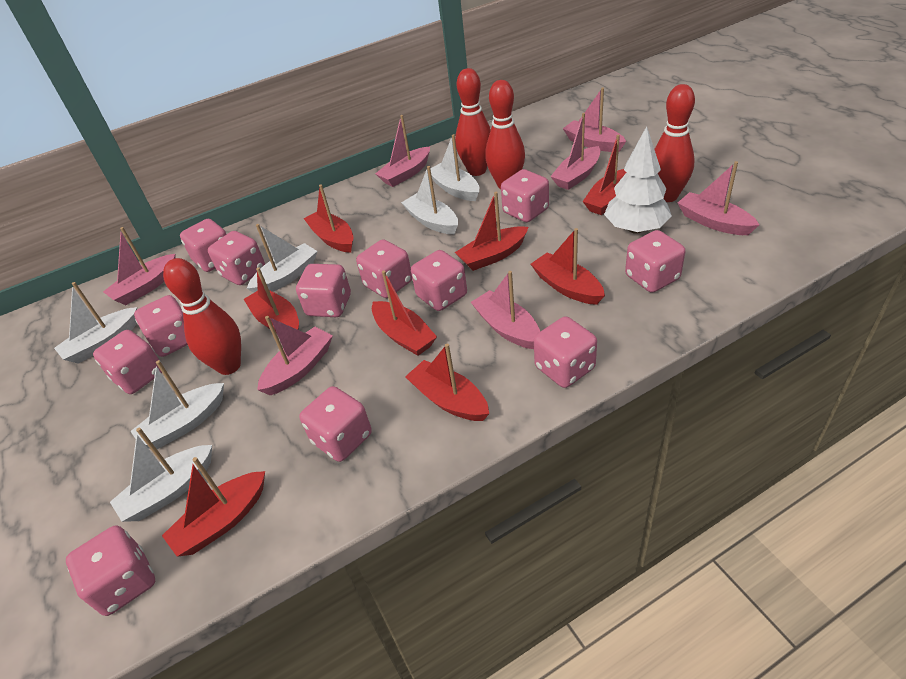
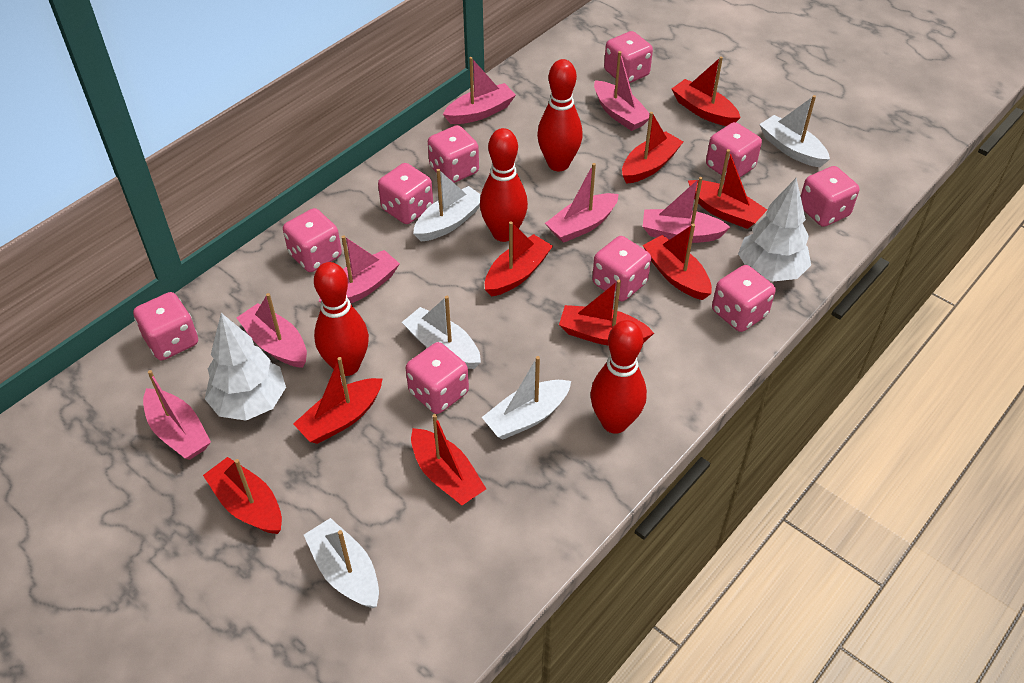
pink dice: 12 -> 10
red boat: 8 -> 9
white boat: 6 -> 5
white tree: 1 -> 2

